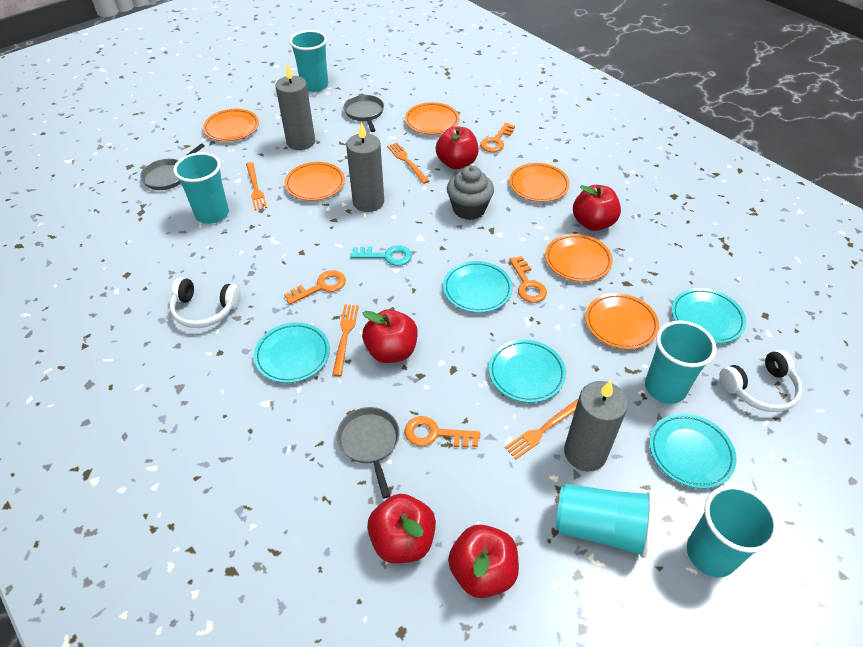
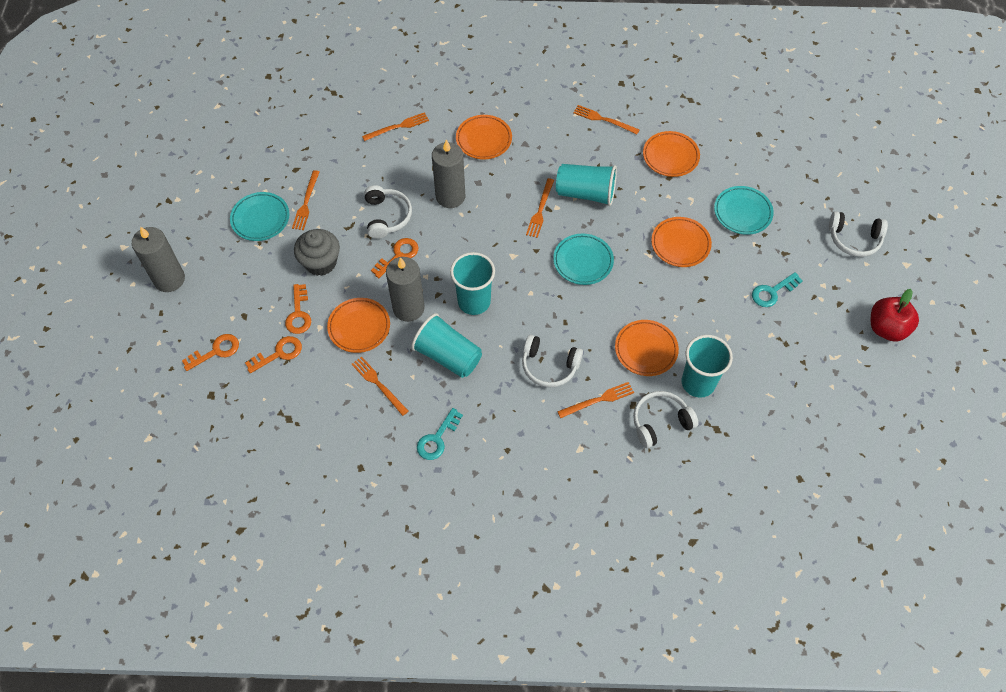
grey pan: 3 -> 0
orange fork: 4 -> 6
orange plate: 6 -> 5
red apple: 5 -> 1
turquoise cup: 5 -> 4
turquoise key: 1 -> 2
turquoise plate: 5 -> 3
white headphones: 2 -> 4

